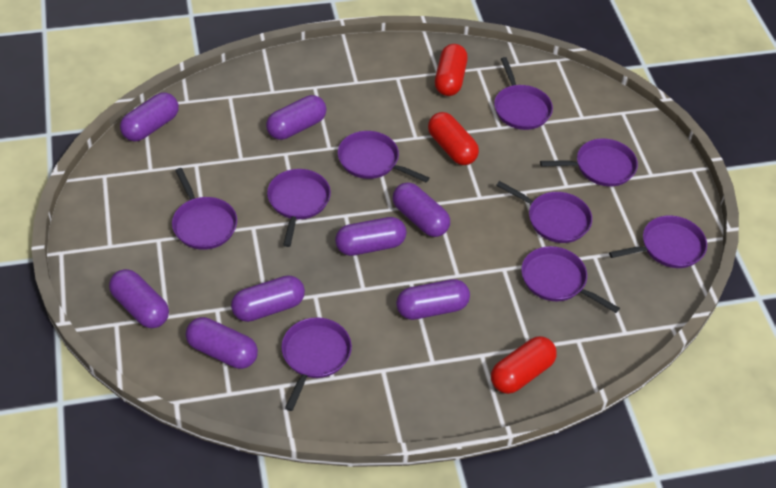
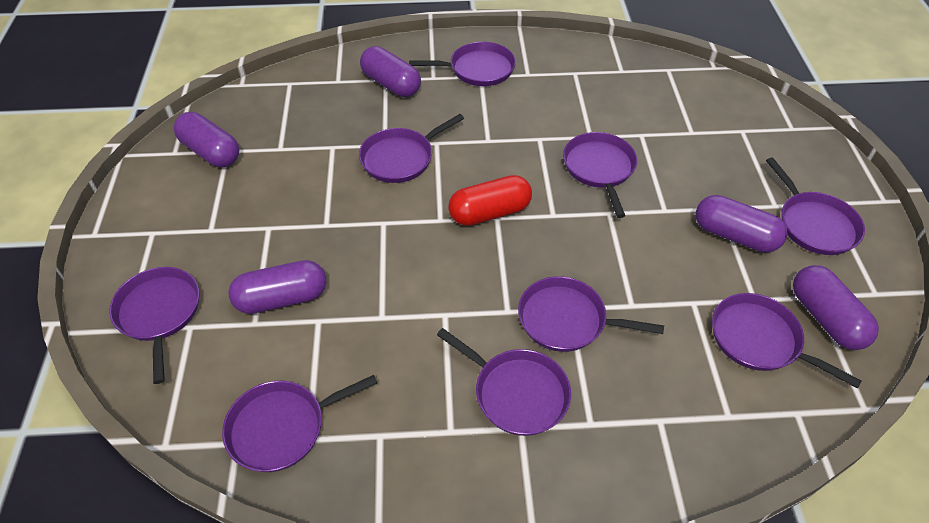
purple capsule: 8 -> 5
red capsule: 3 -> 1

